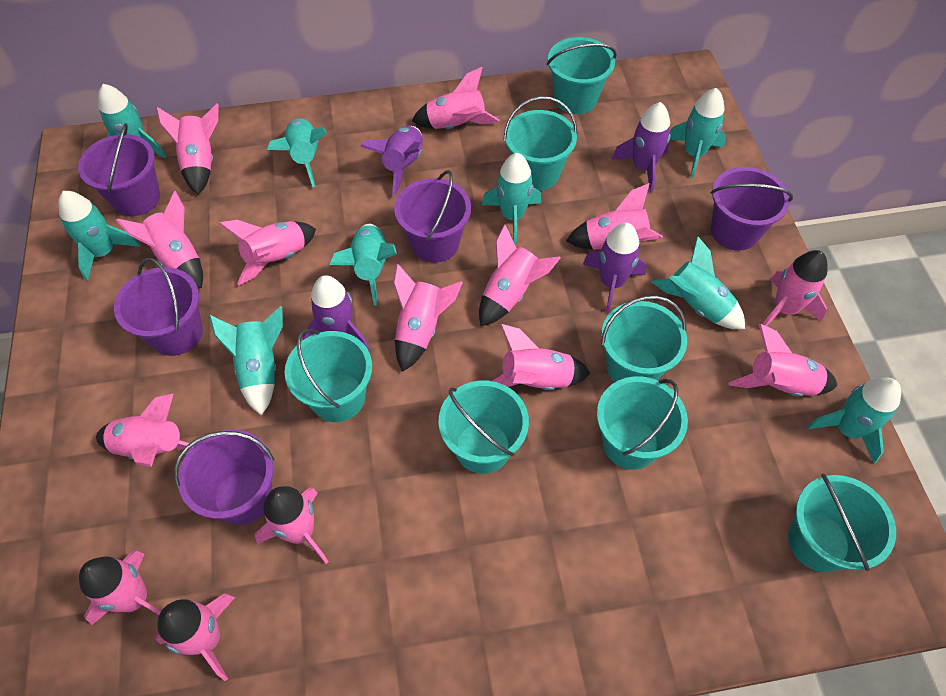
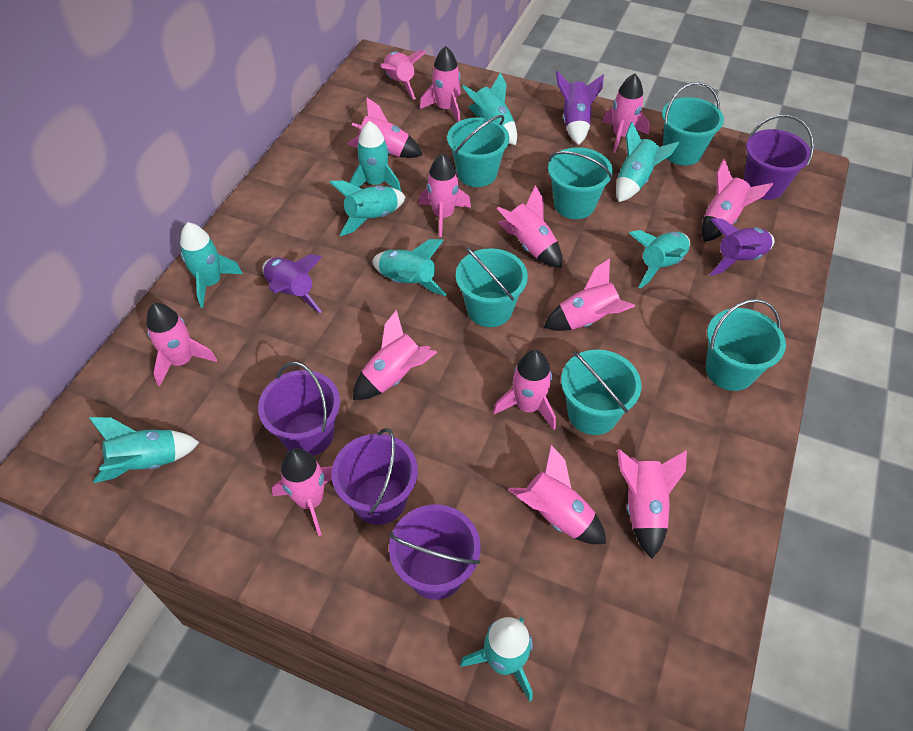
purple bucket: 5 -> 4
purple rocket: 4 -> 3
turquoise bucket: 7 -> 6

